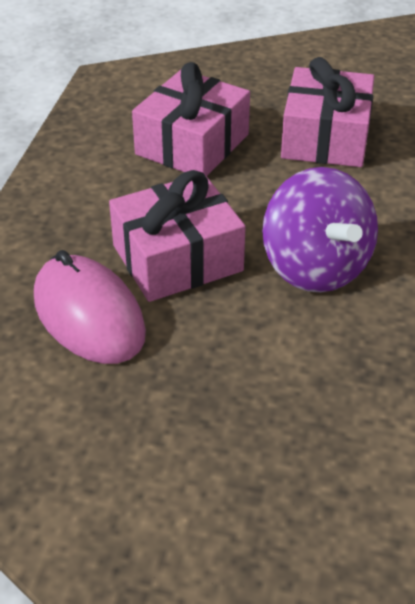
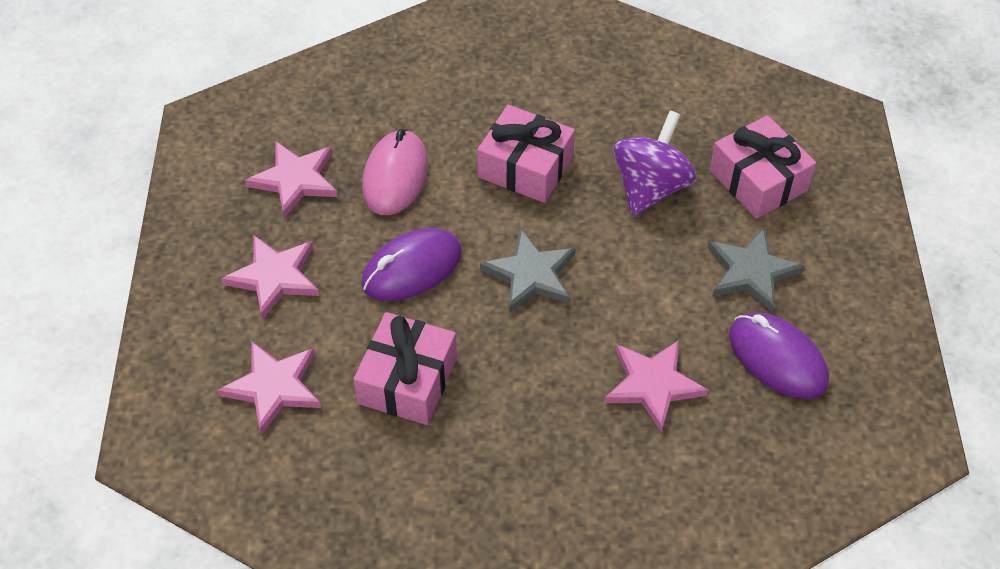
grey star: 0 -> 2
pink star: 0 -> 4
purple mouse: 0 -> 2

